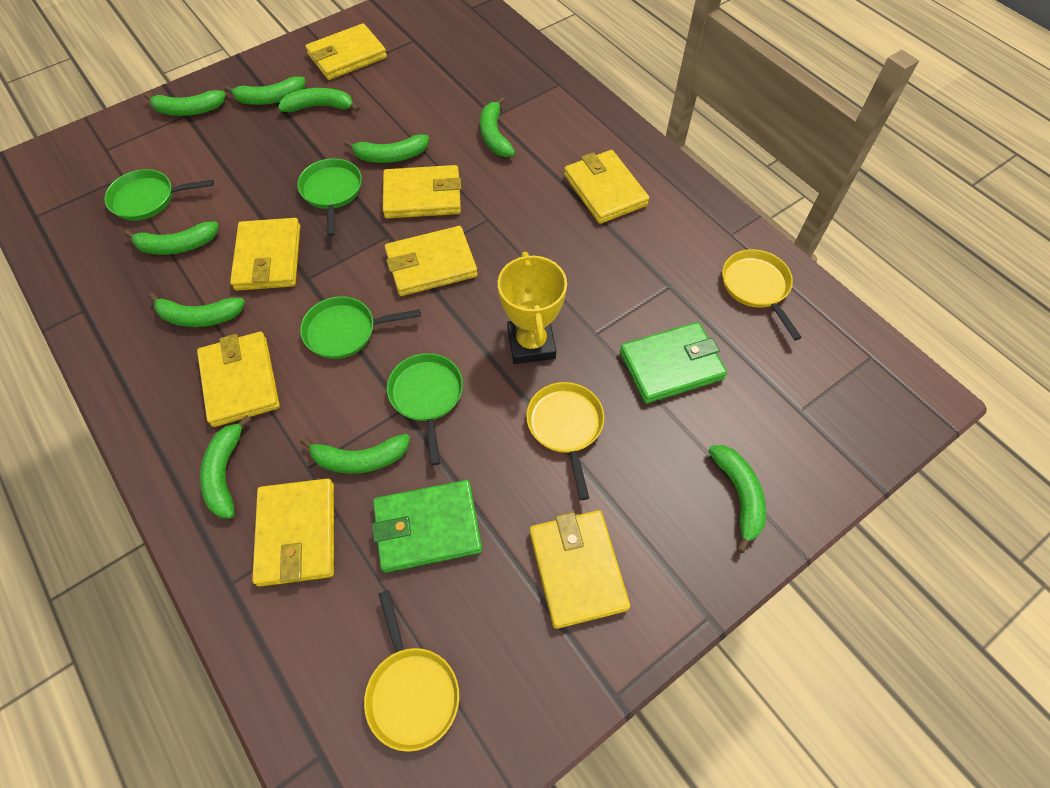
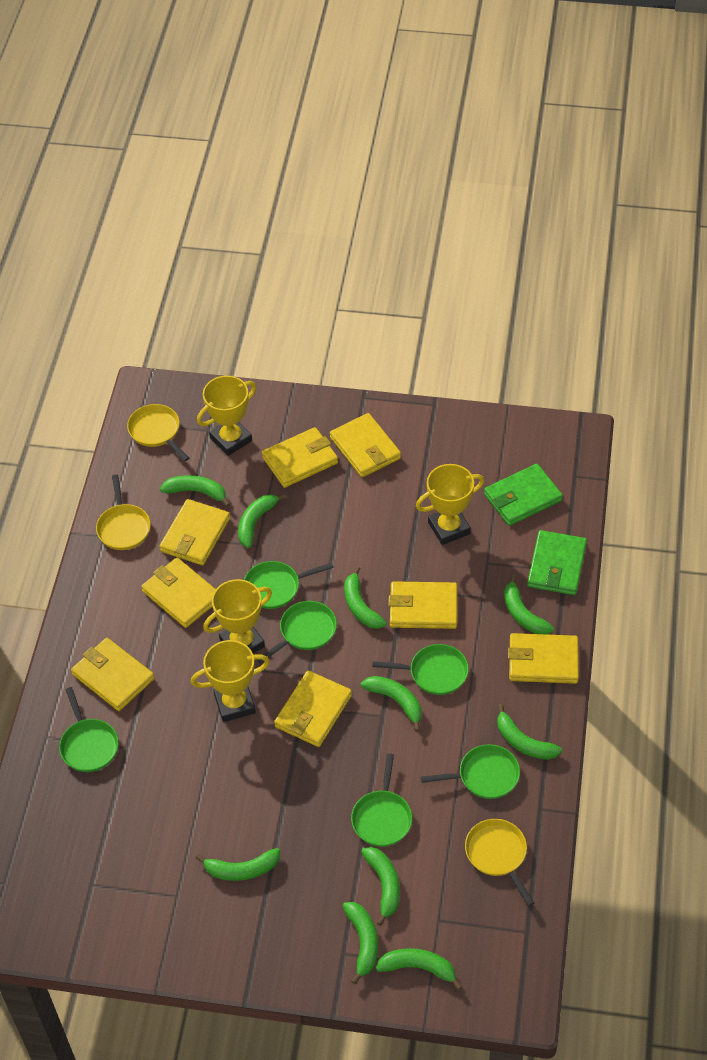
green pan: 4 -> 6
yellow trophy: 1 -> 4

